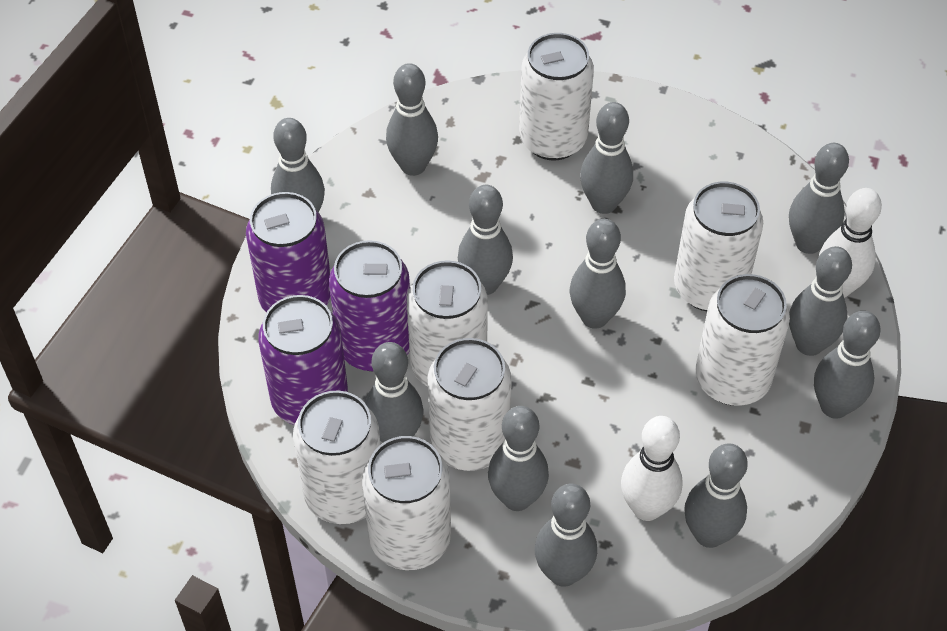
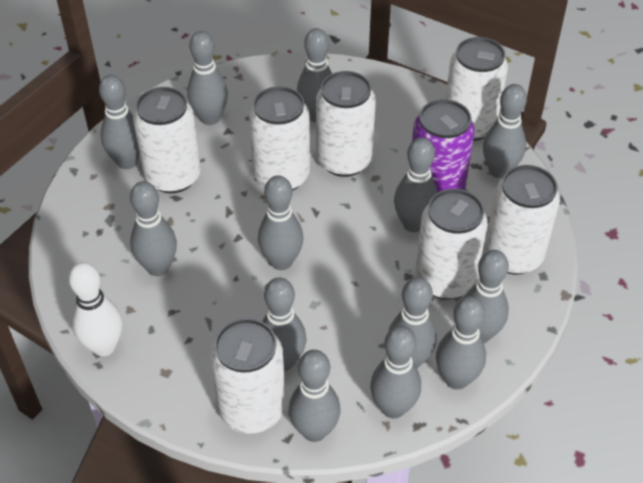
grey bowling pin: 12 -> 13
purple can: 3 -> 1
white bowling pin: 2 -> 1

